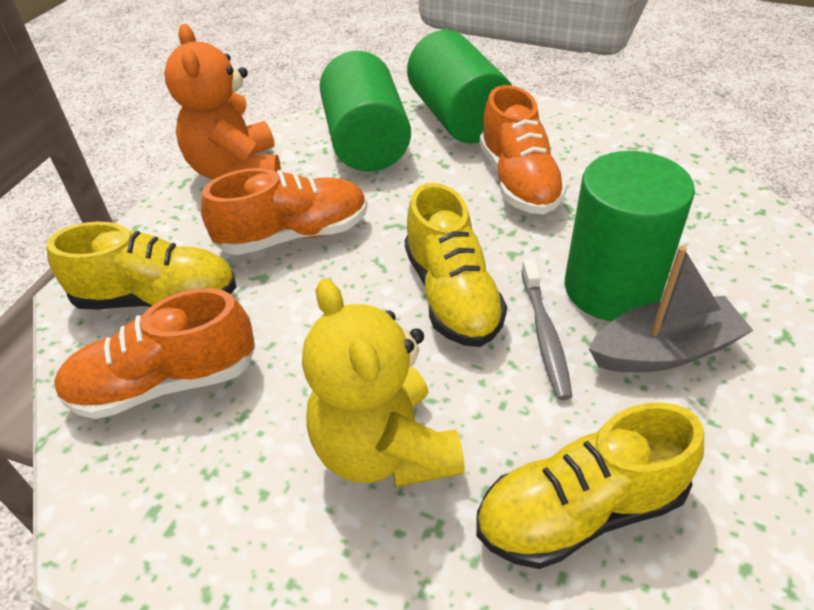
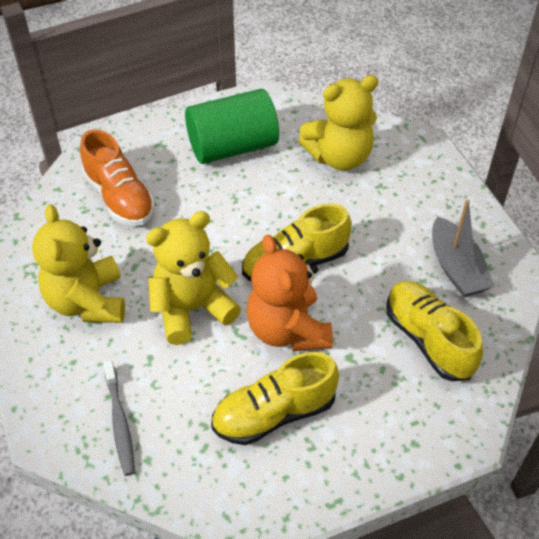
green cylinder: 3 -> 1
orange shoe: 3 -> 1
yellow teddy bear: 1 -> 3

